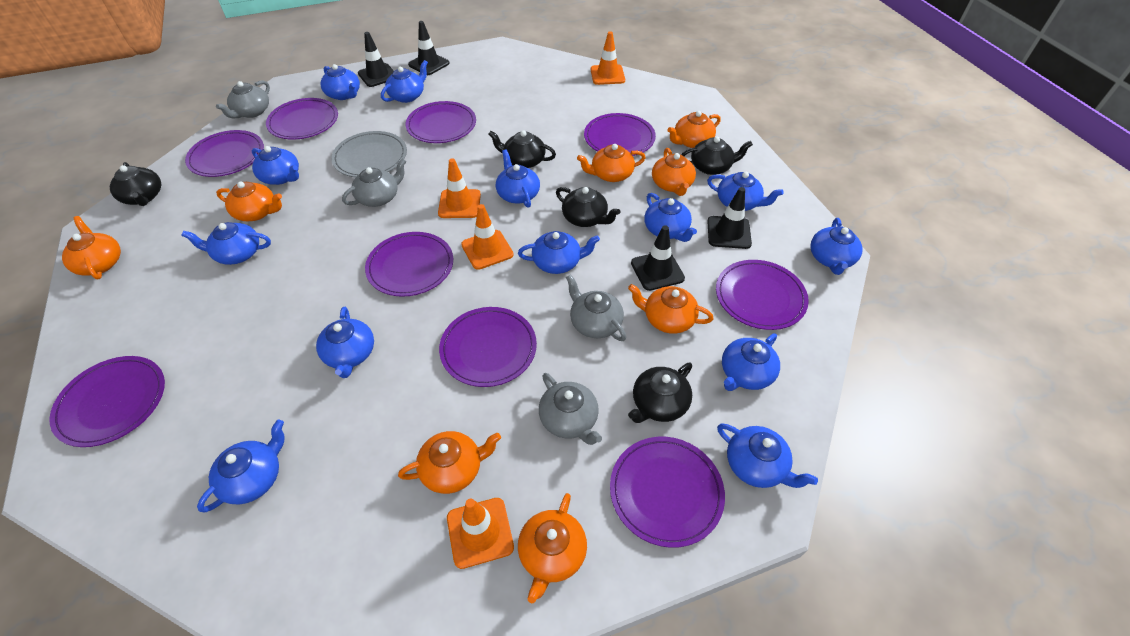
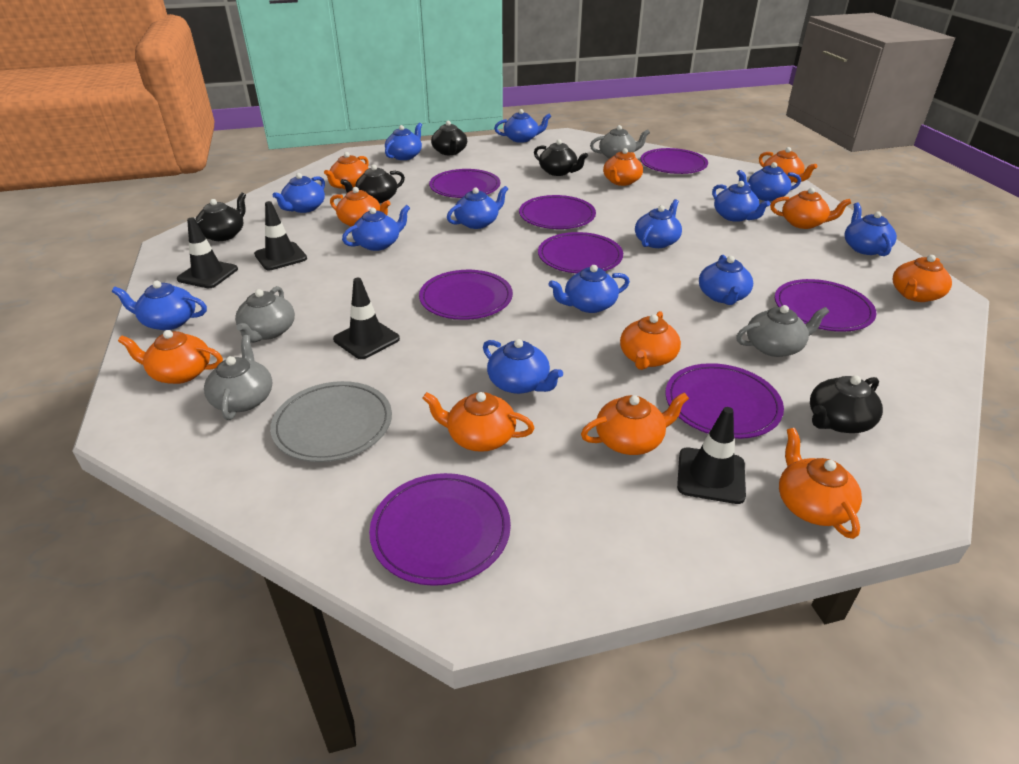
orange teapot: 8 -> 11
orange traffic cone: 4 -> 0
purple plate: 9 -> 8

